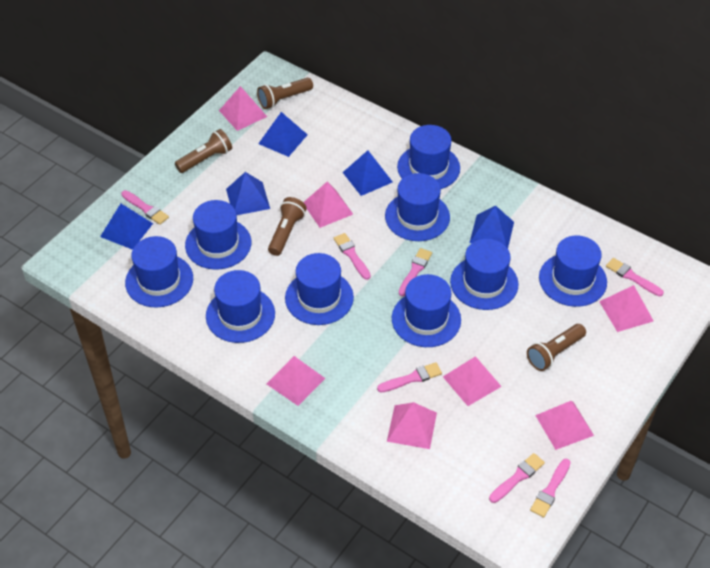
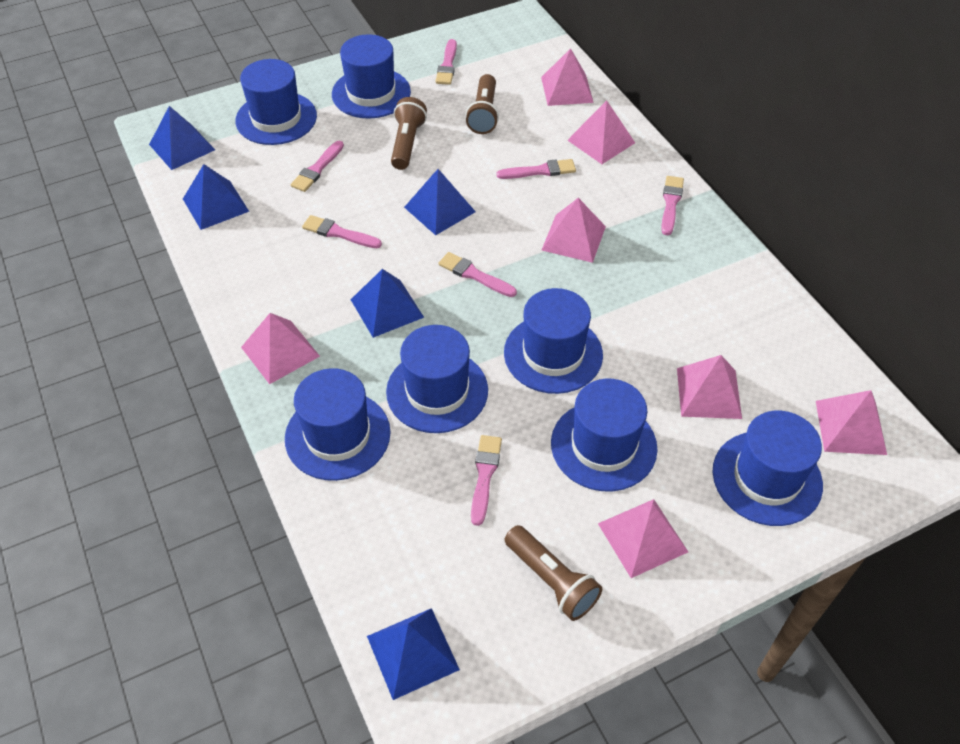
blue hat: 9 -> 7
brown flashlight: 4 -> 3

